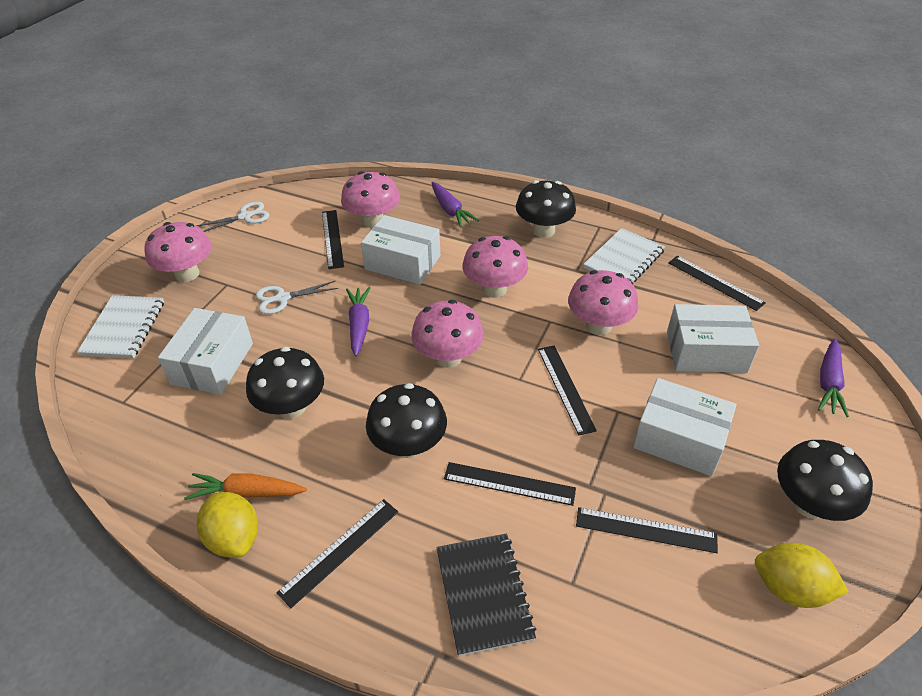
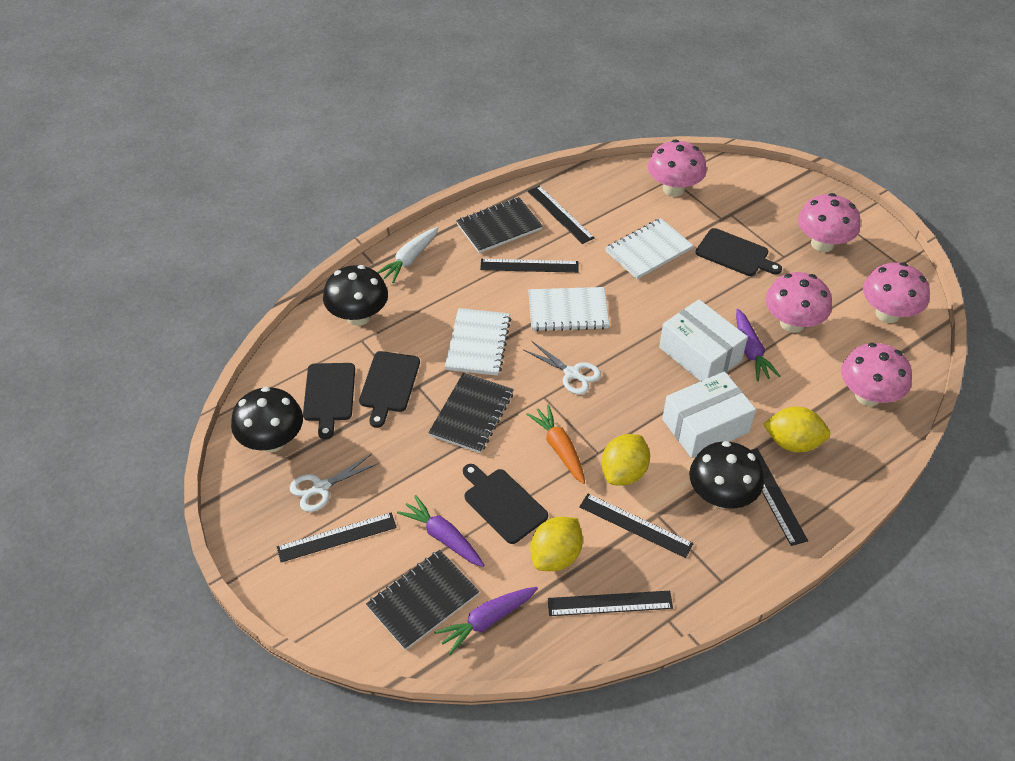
black cutting board: 0 -> 4
black mushroom: 4 -> 3
black notebook: 1 -> 3
white box: 4 -> 2
white carrot: 0 -> 1
white notebook: 2 -> 3
yellow lemon: 2 -> 3

